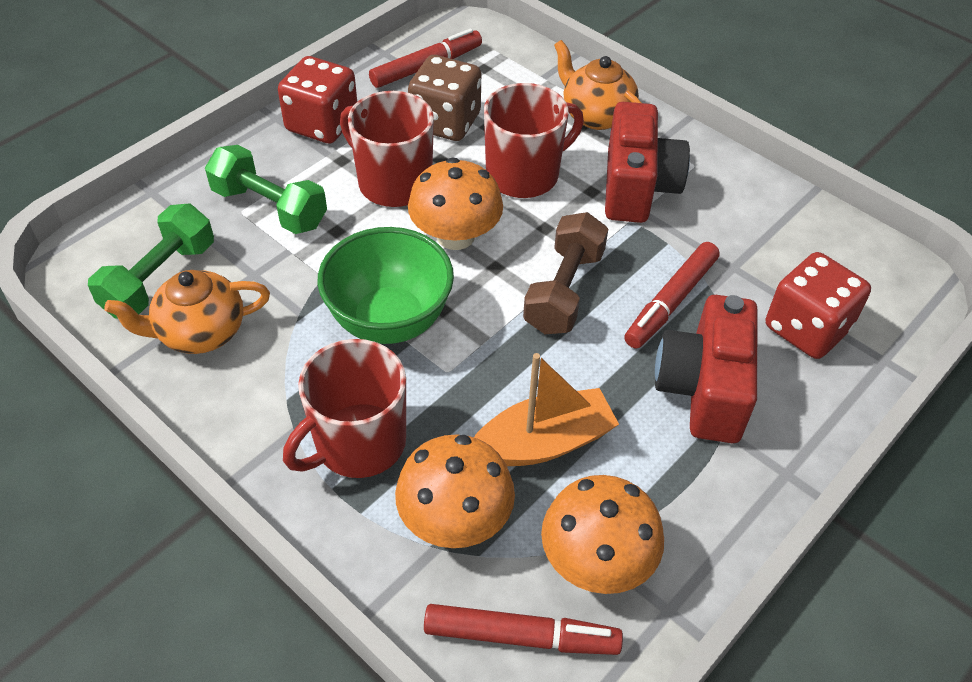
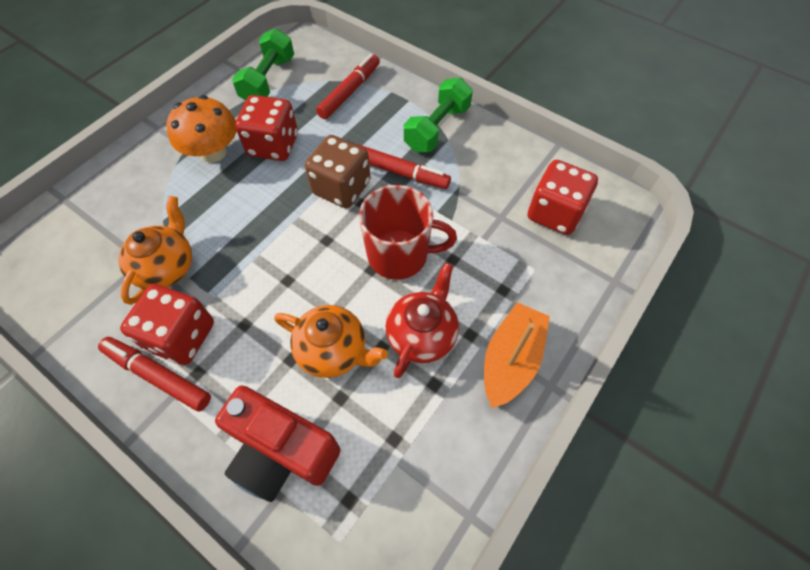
brown dumbbell: 1 -> 0
green bowl: 1 -> 0
orange mushroom: 3 -> 1
red camera: 2 -> 1
red dice: 2 -> 3
red mug: 3 -> 1
red teapot: 0 -> 1

